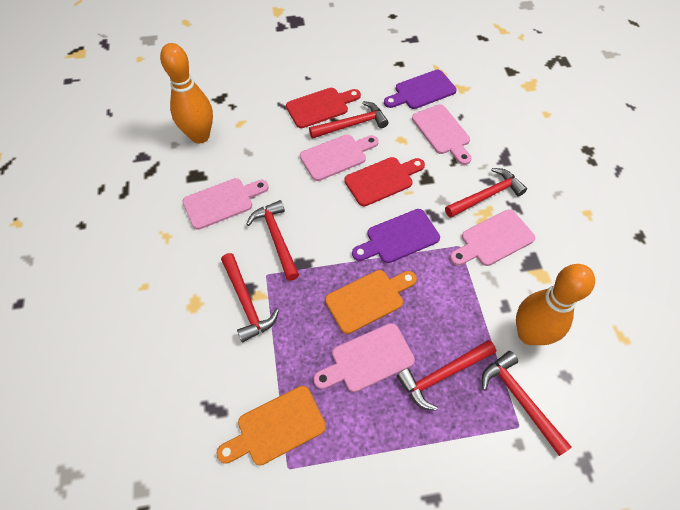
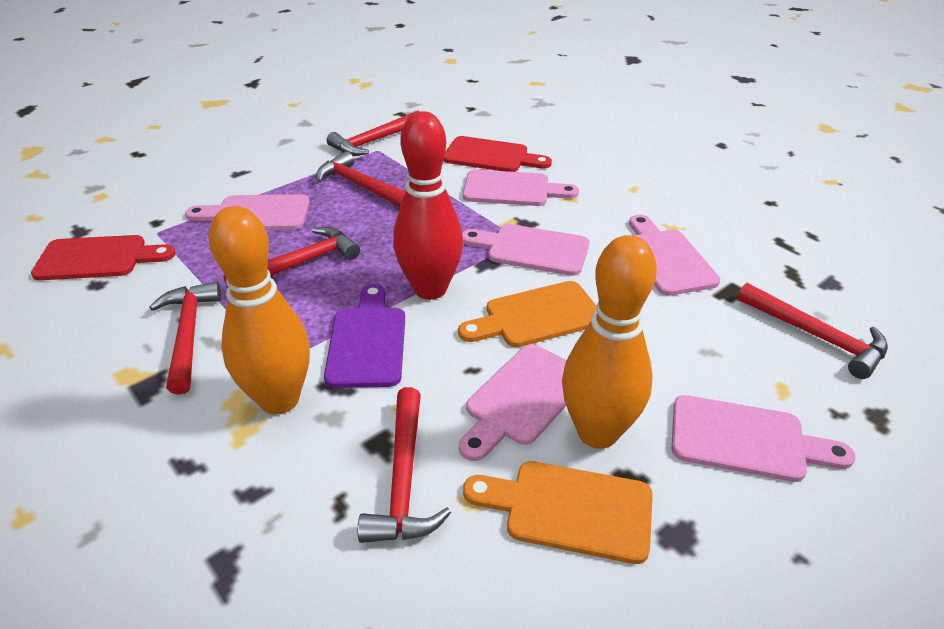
pink cutting board: 5 -> 6
purple cutting board: 2 -> 1
red bowling pin: 0 -> 1

